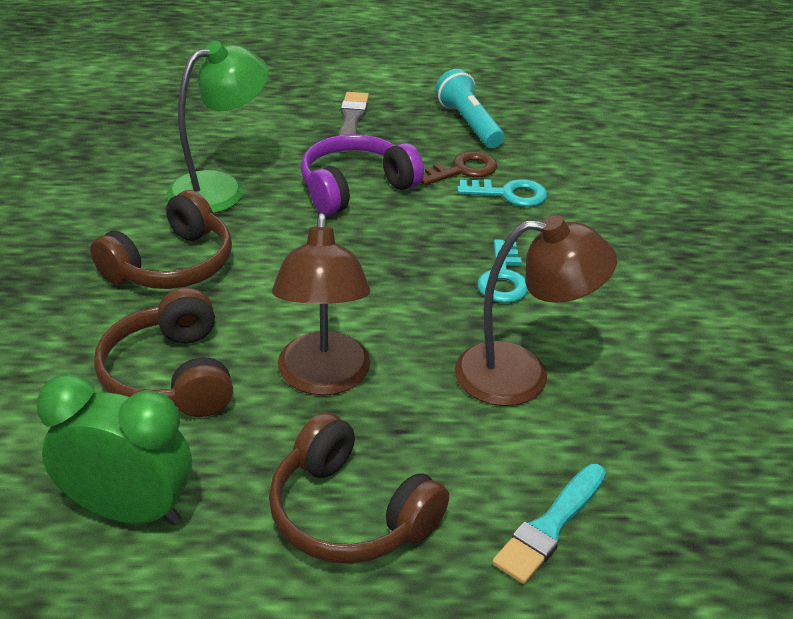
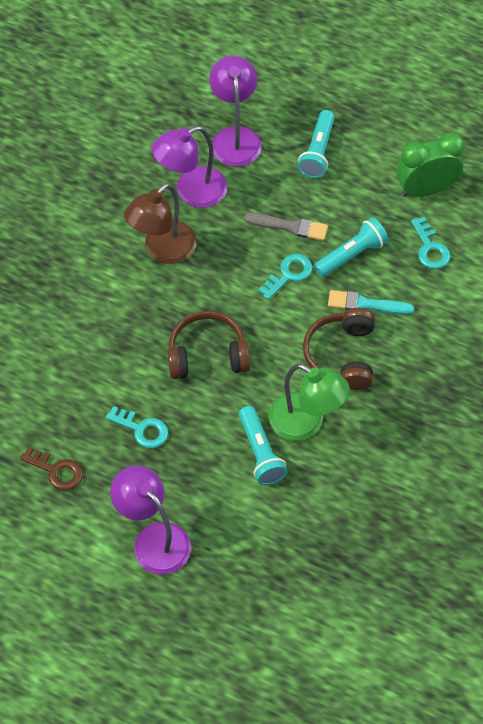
brown headphones: 3 -> 2
brown lamp: 2 -> 1
purple headphones: 1 -> 0
purple lamp: 0 -> 3
turquoise flashlight: 1 -> 3
turquoise key: 2 -> 3

